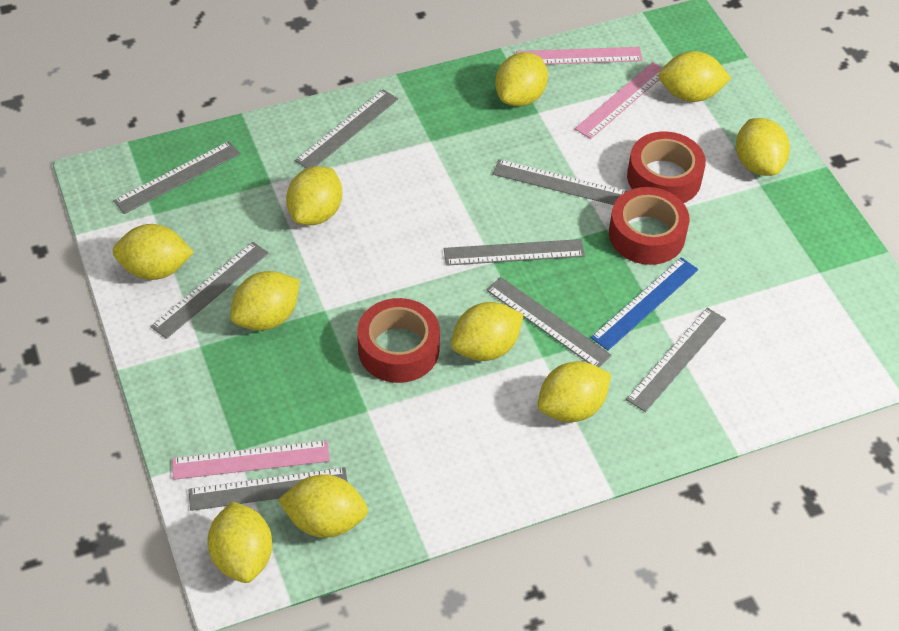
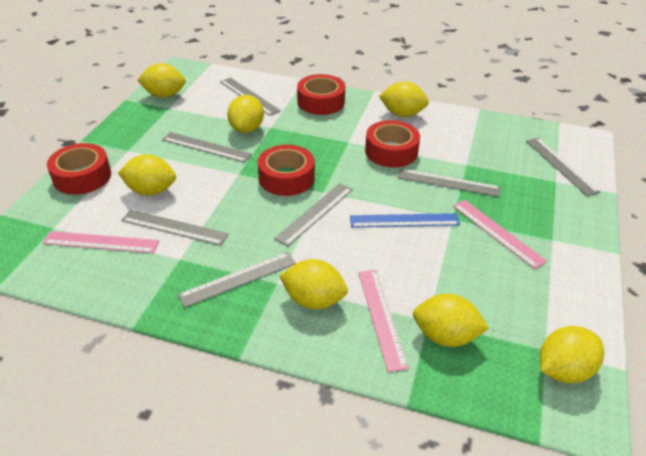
grey ruler: 8 -> 7
red tape: 3 -> 4
yellow lemon: 10 -> 7

